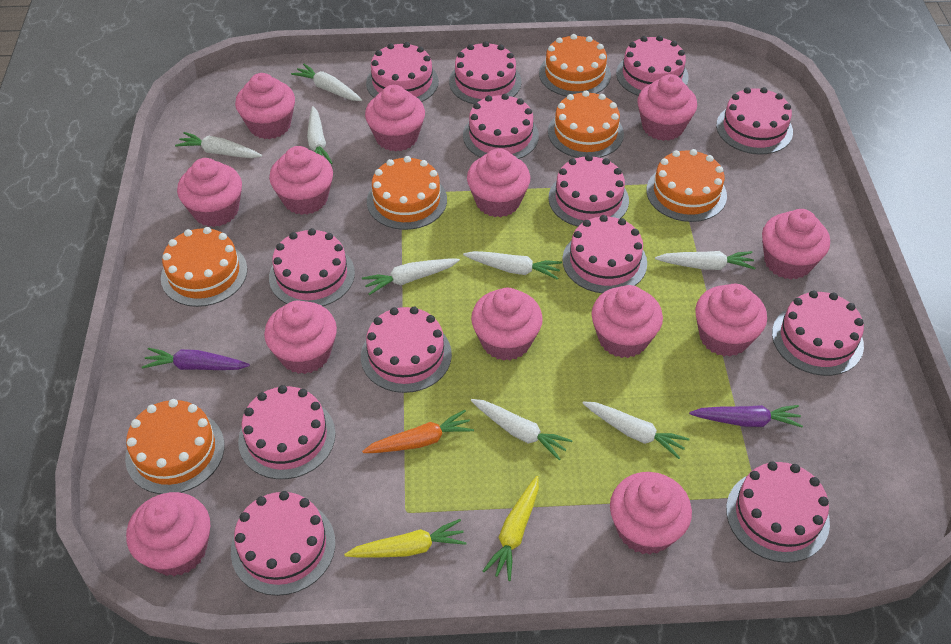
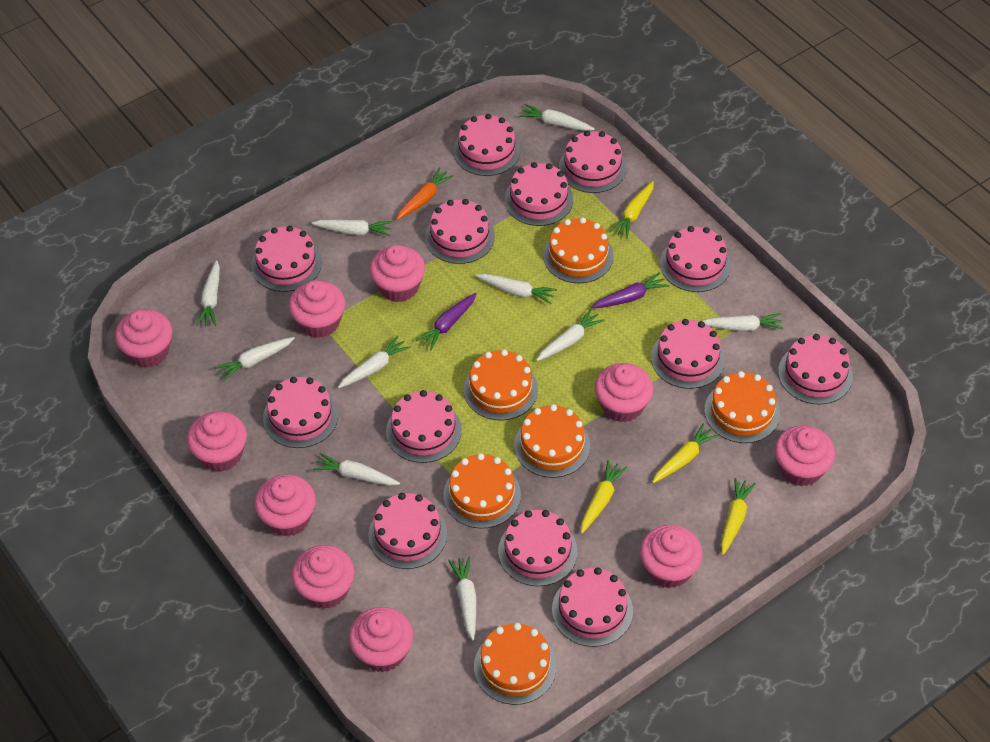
pink cupcake: 13 -> 10
white carrot: 8 -> 10
yellow carrot: 2 -> 4

